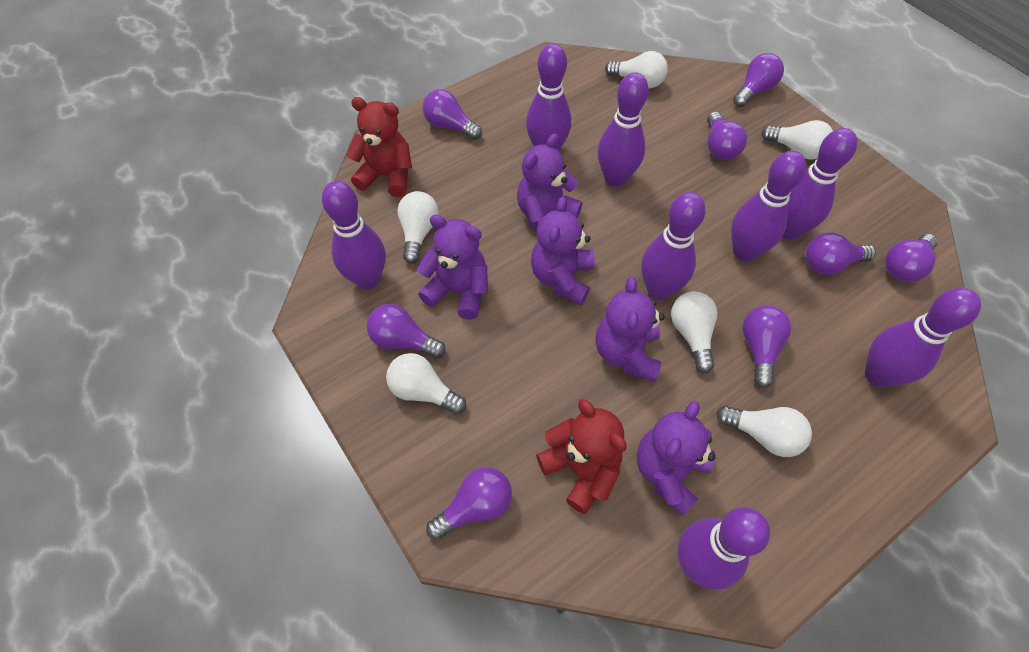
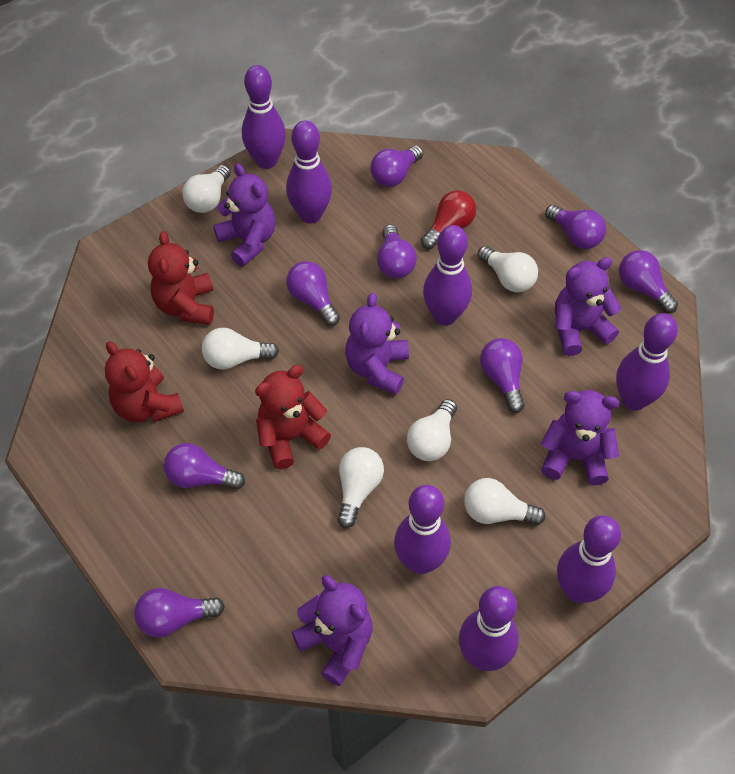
purple bowling pin: 8 -> 7
red light bulb: 0 -> 1
red teddy bear: 2 -> 3

